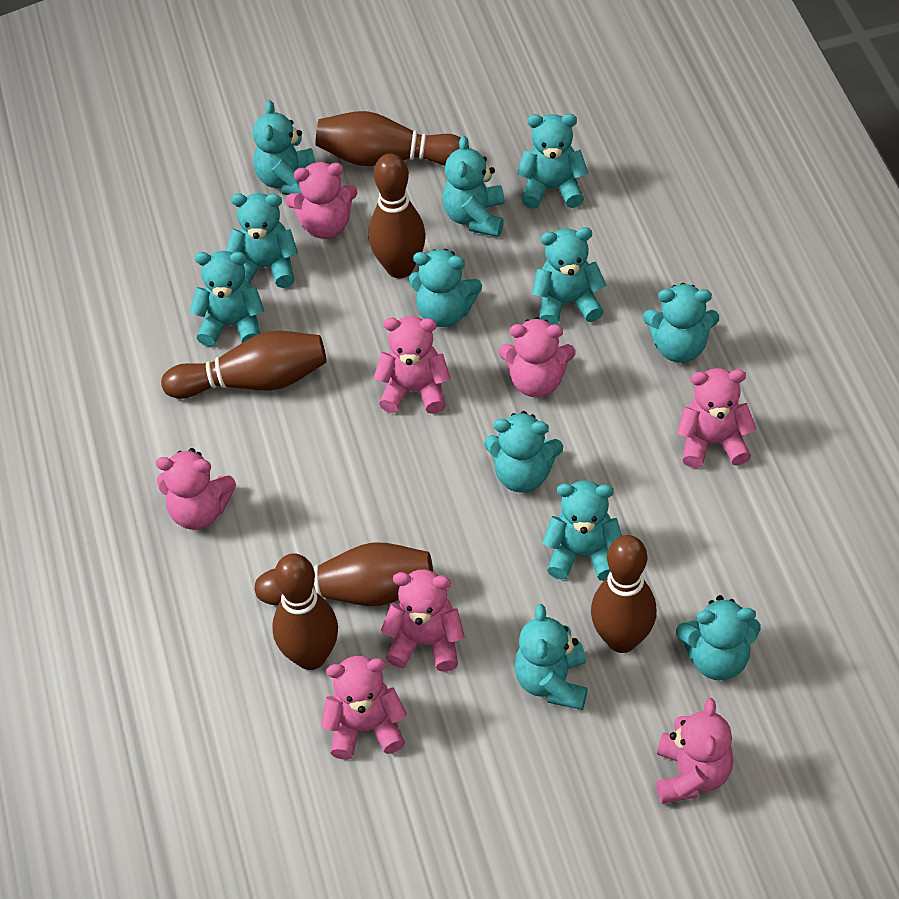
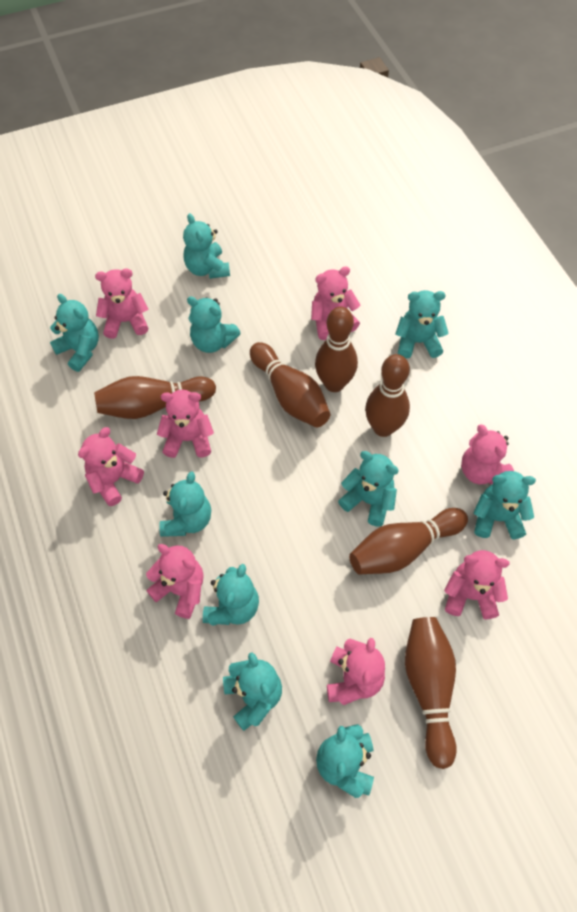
turquoise teddy bear: 12 -> 10

